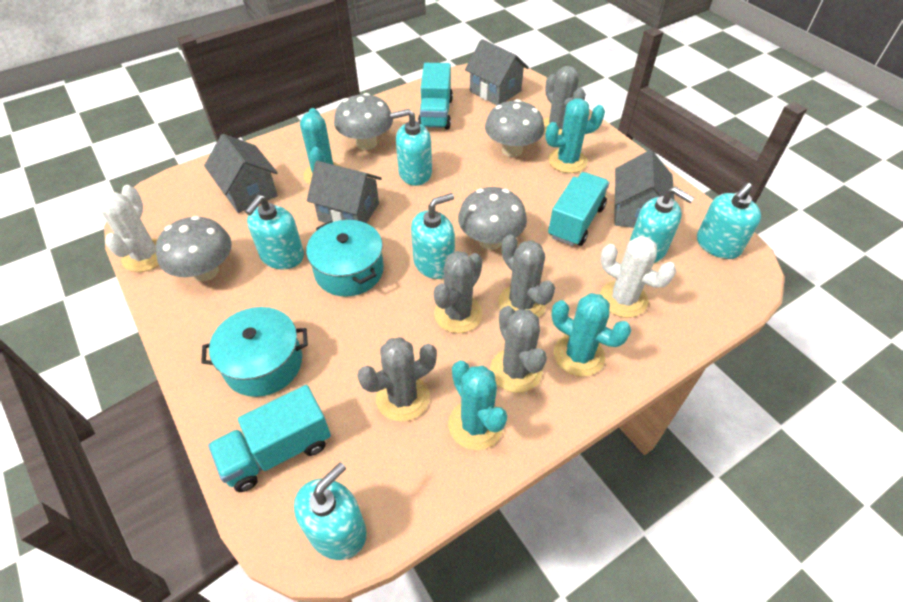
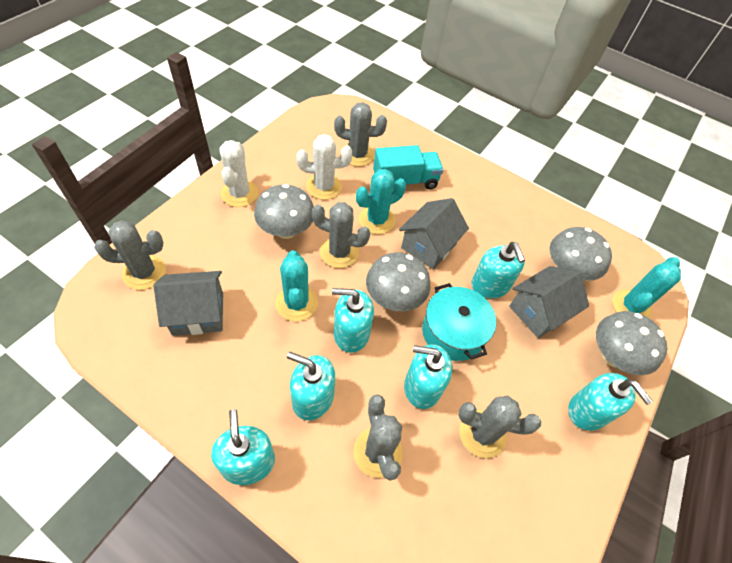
grey house: 4 -> 3
turquoise cactus: 4 -> 3
turquoise pot: 2 -> 1
turquoise truck: 3 -> 1

